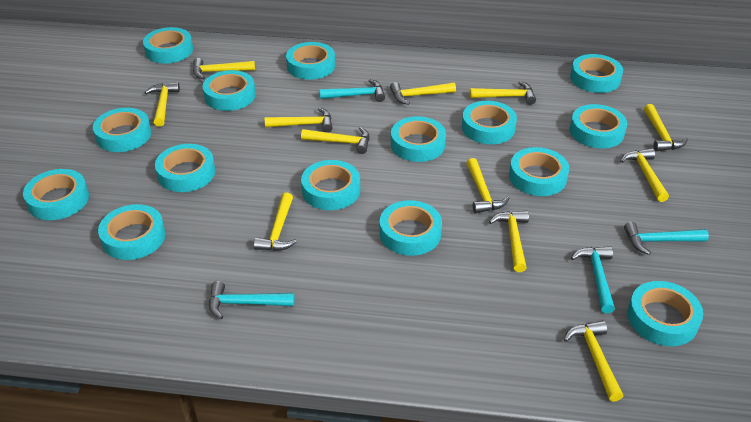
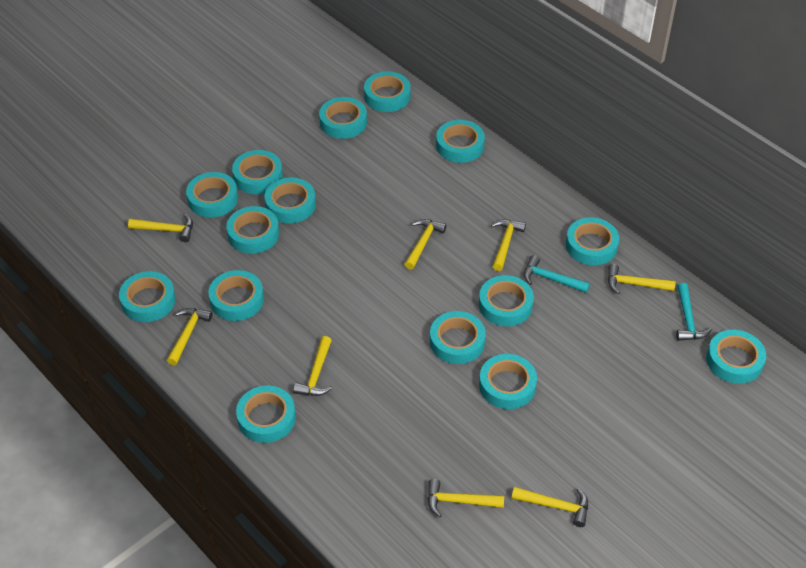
turquoise hammer: 4 -> 2
yellow hammer: 12 -> 8

